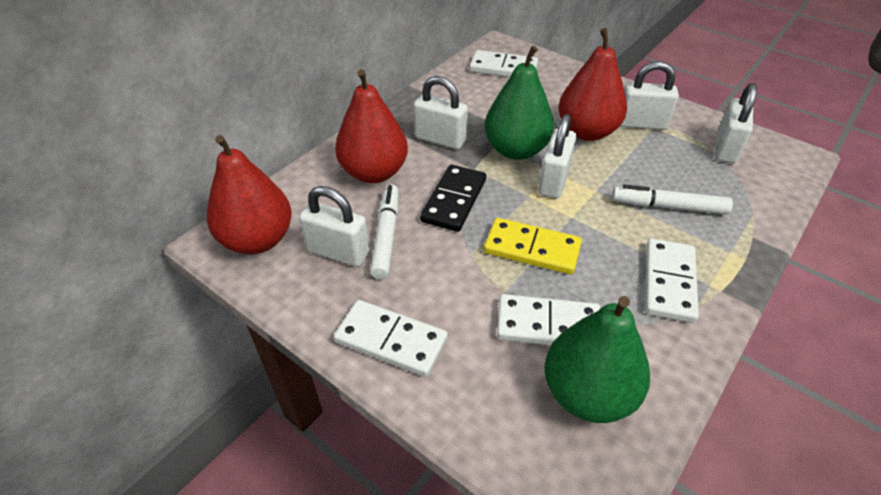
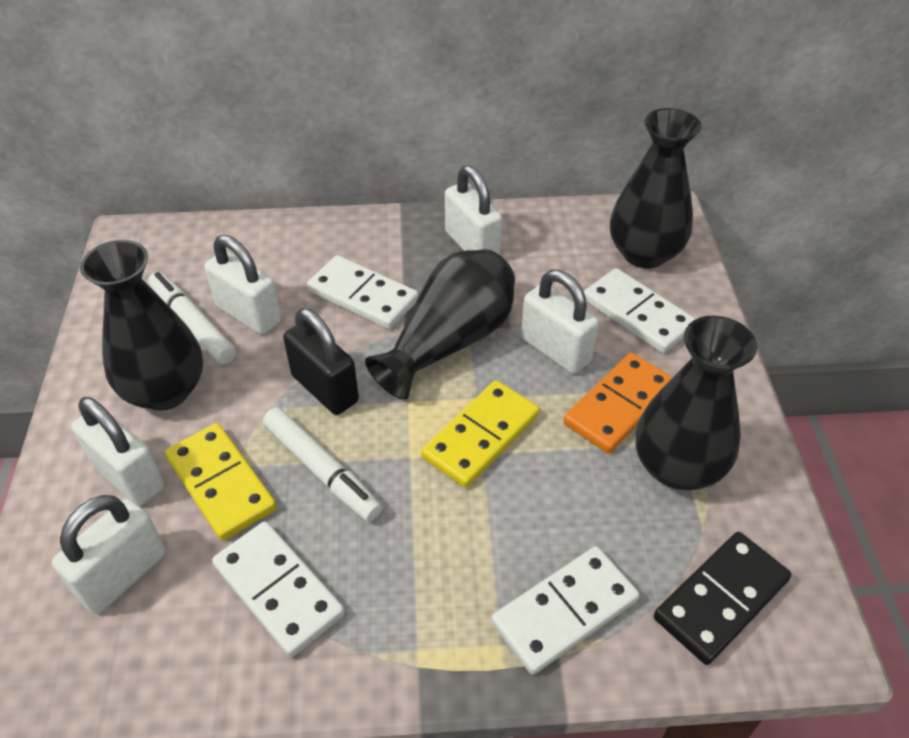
black padlock: 0 -> 1
black vase: 0 -> 4
green pear: 2 -> 0
orange domino: 0 -> 1
red pear: 3 -> 0
yellow domino: 1 -> 2

